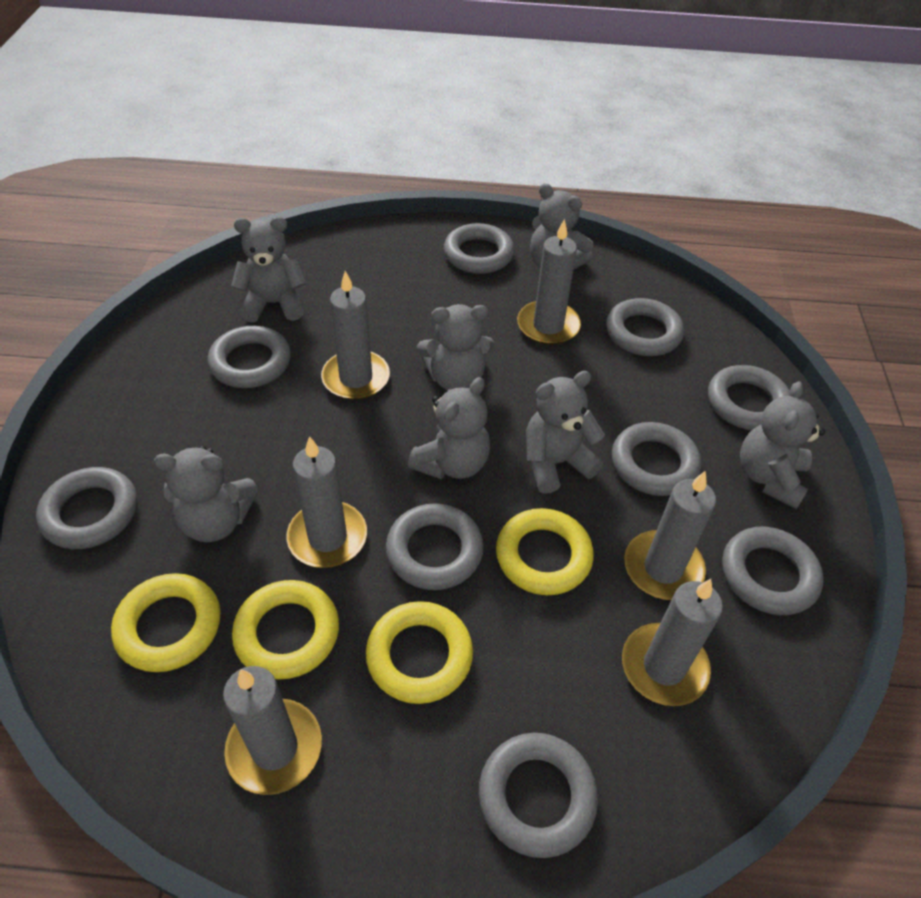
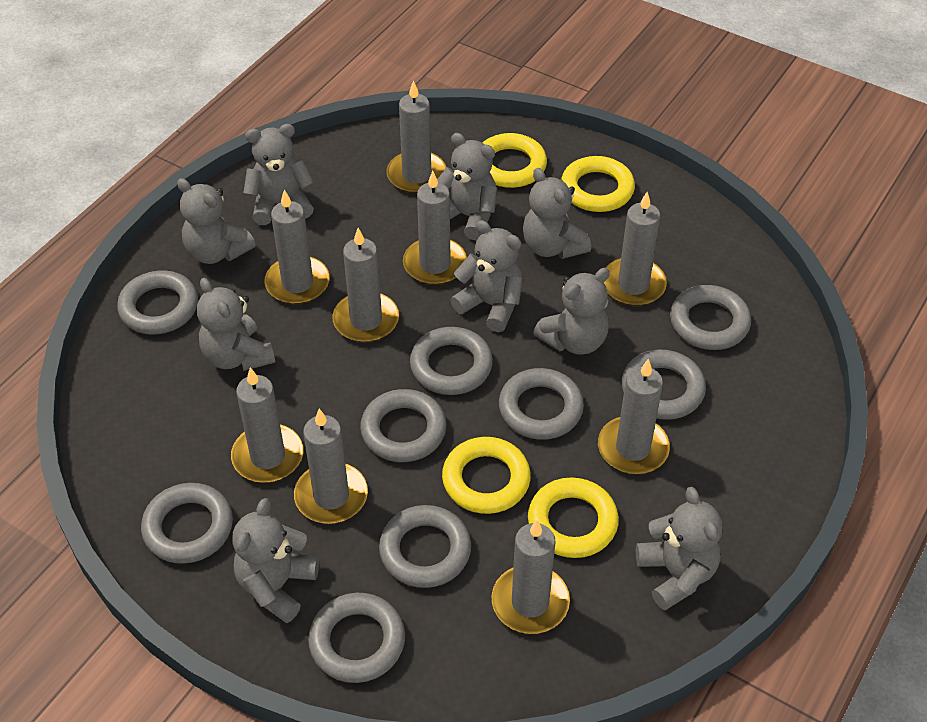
grey candle: 6 -> 9
grey teddy bear: 7 -> 9

